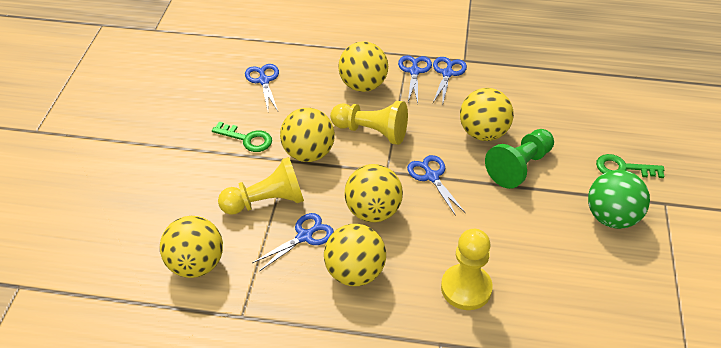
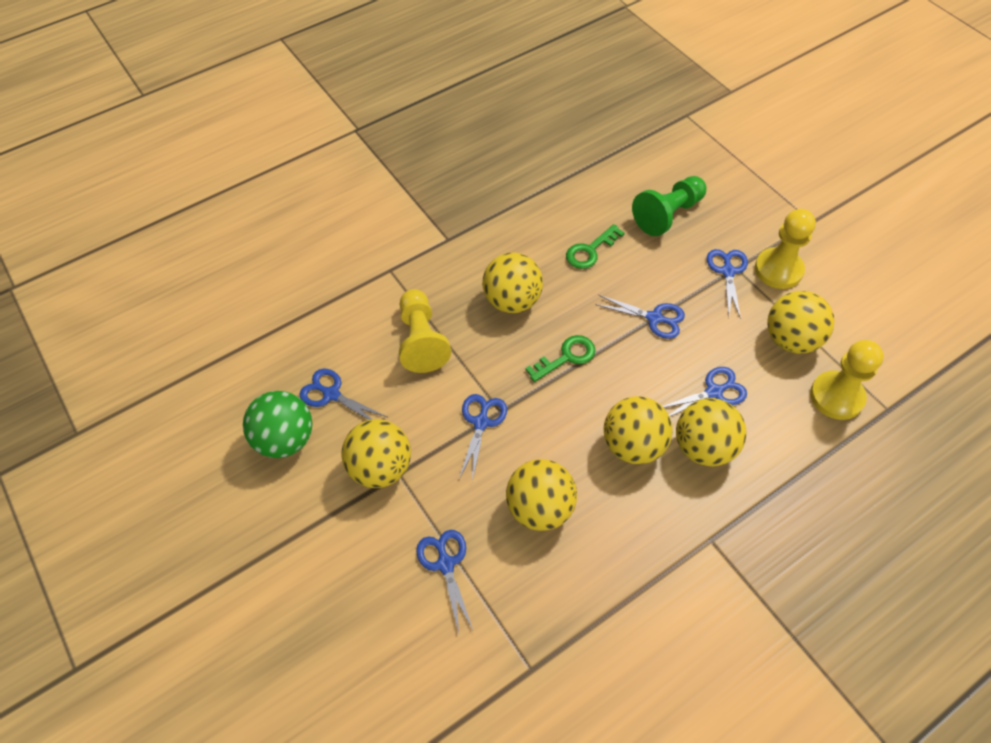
blue scissors: 5 -> 6

